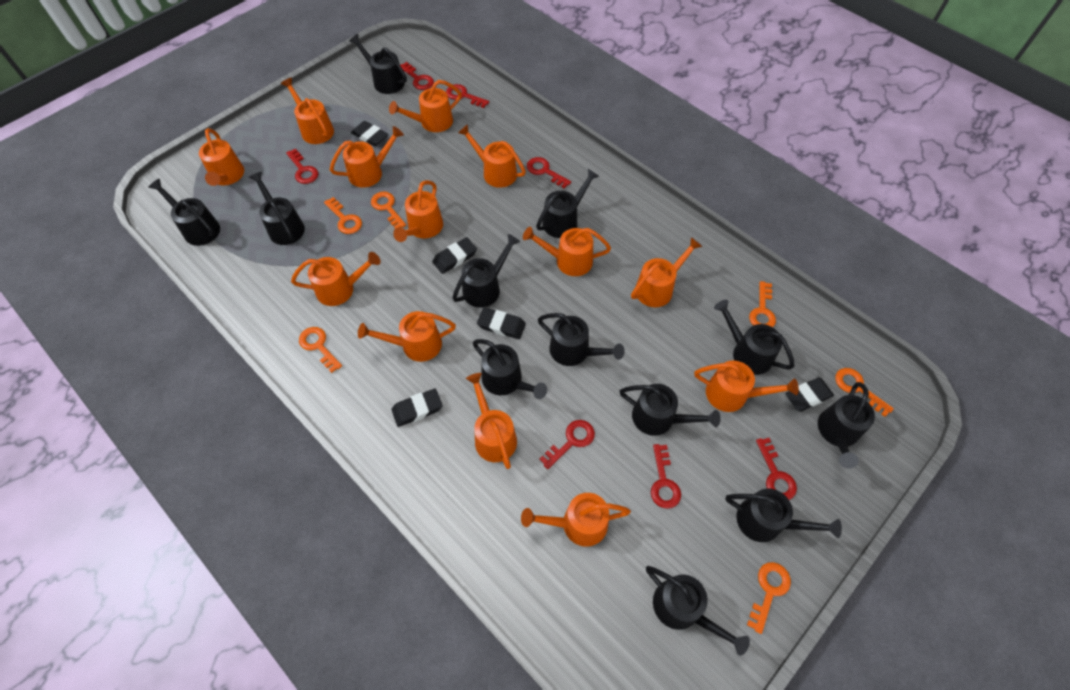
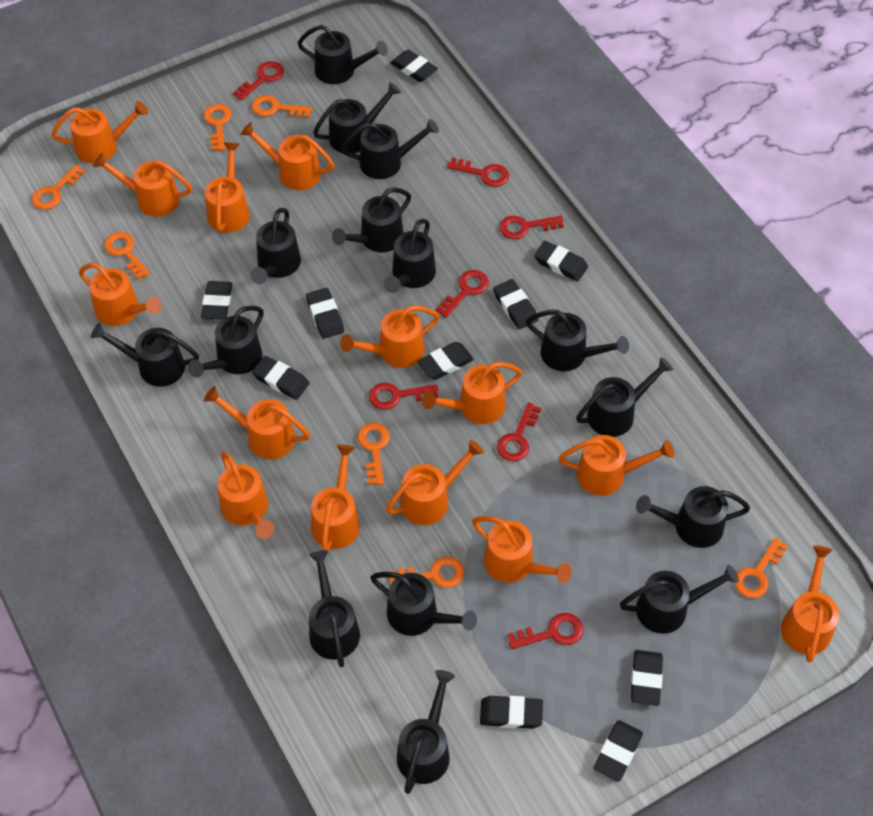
black eraser: 5 -> 10
black watering can: 12 -> 15
orange key: 6 -> 7
orange watering can: 13 -> 14

